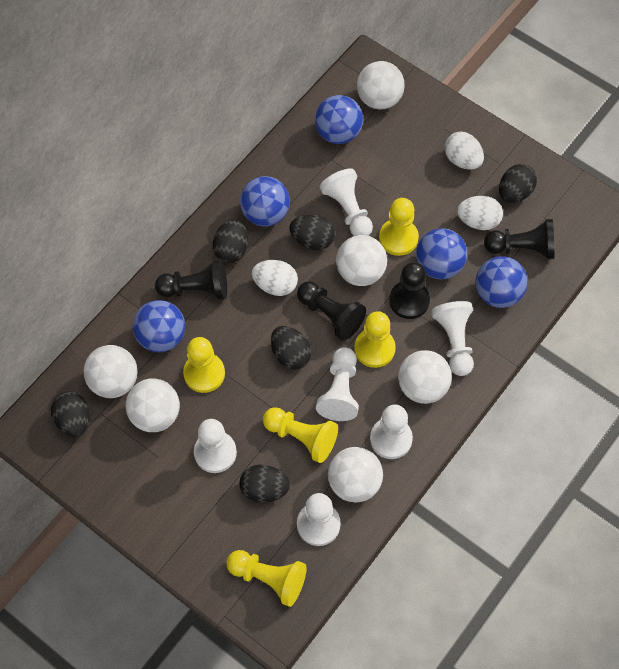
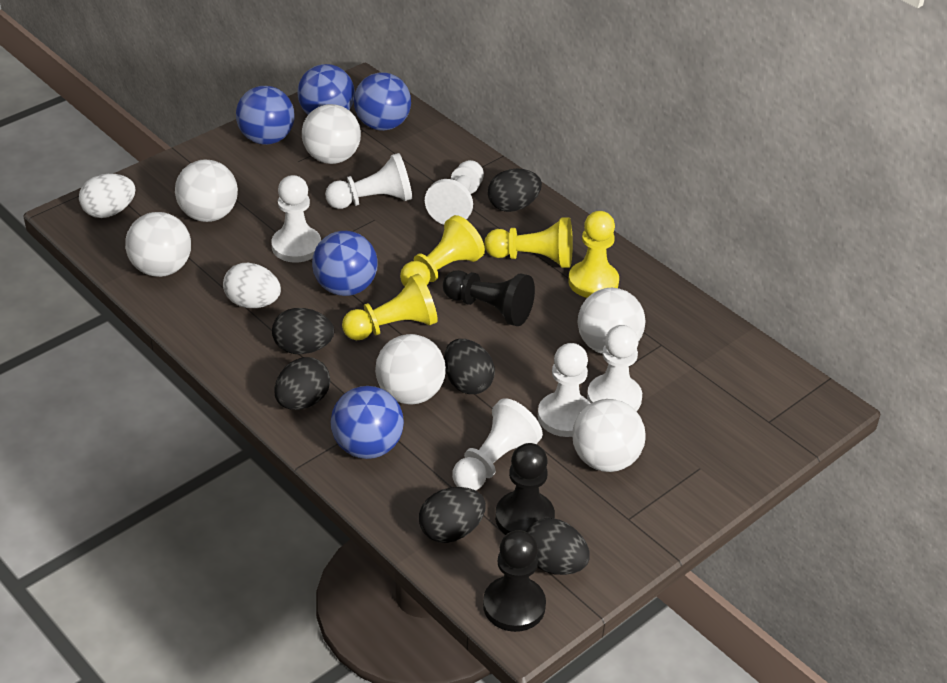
black pawn: 4 -> 3
white egg: 3 -> 2
yellow pawn: 5 -> 4

